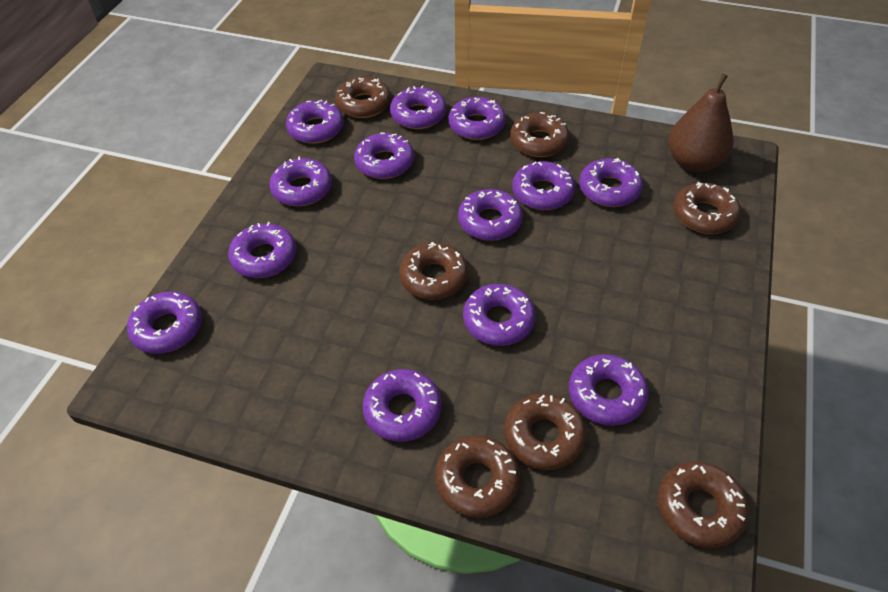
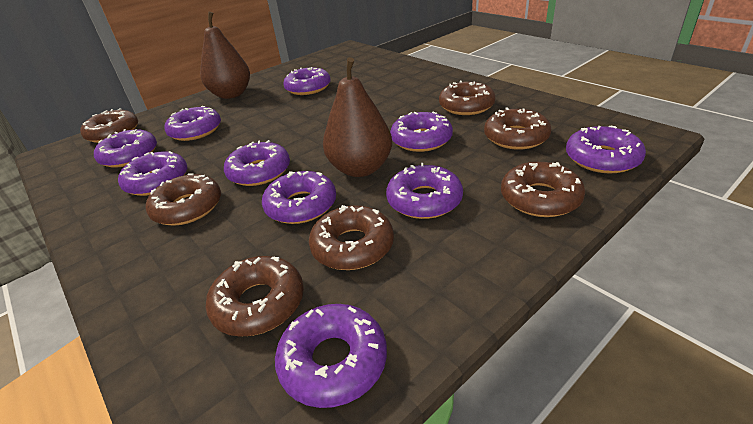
brown pear: 1 -> 2
purple donut: 13 -> 10

